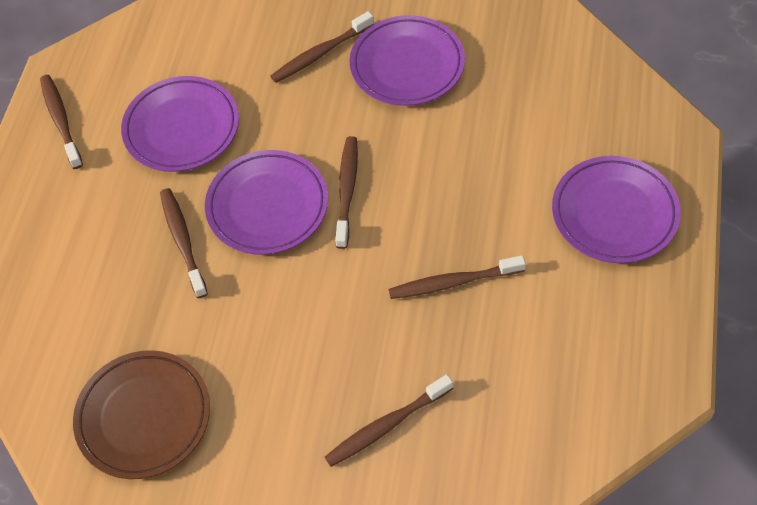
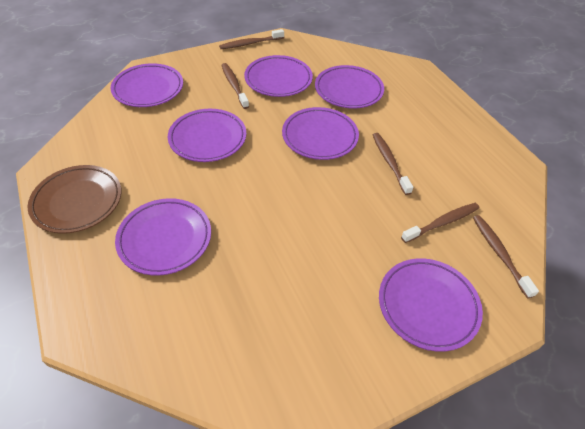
brown toothbrush: 6 -> 5
purple plate: 4 -> 7

